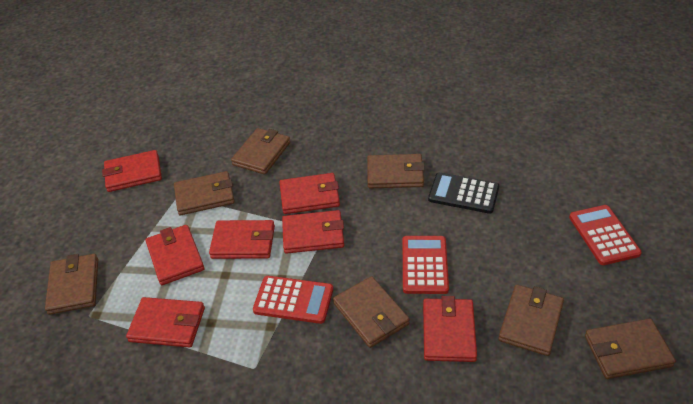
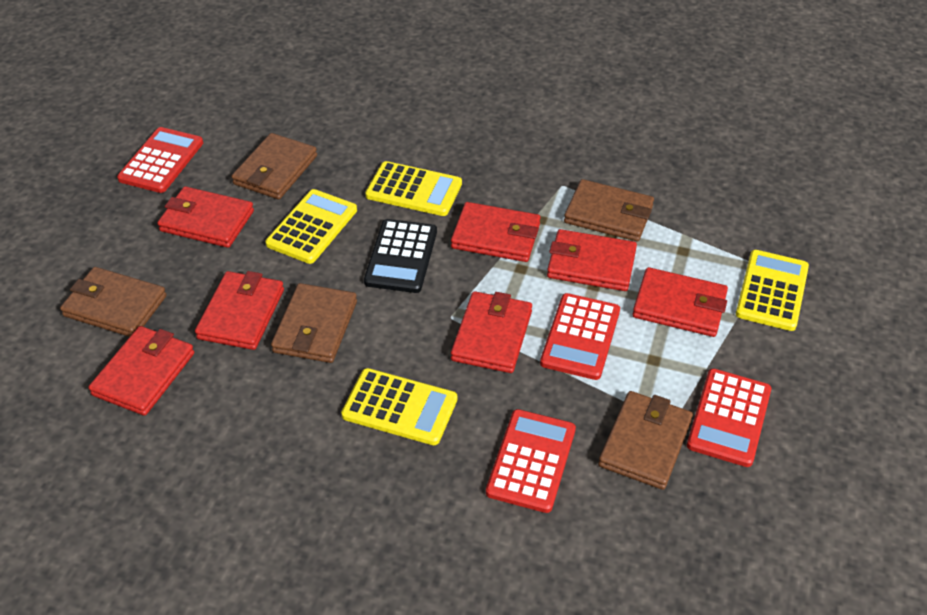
brown wallet: 7 -> 5
red calculator: 3 -> 4
yellow calculator: 0 -> 4

